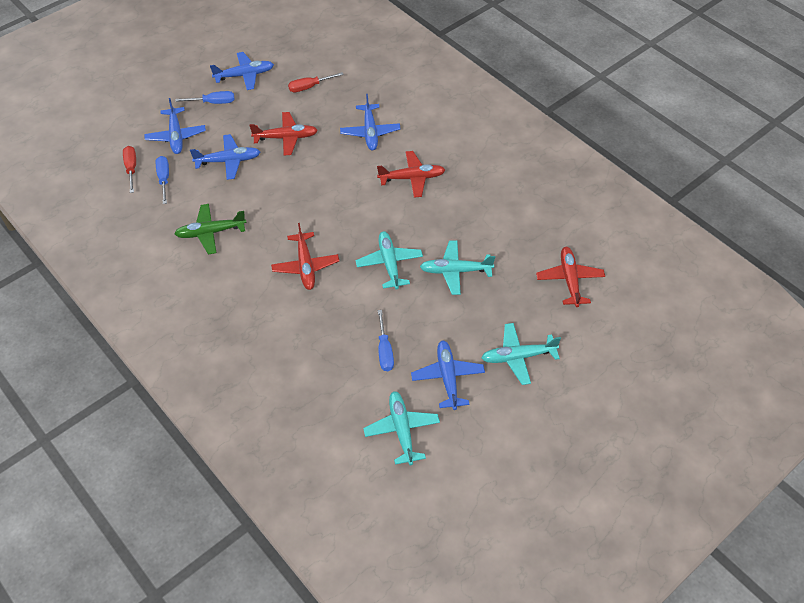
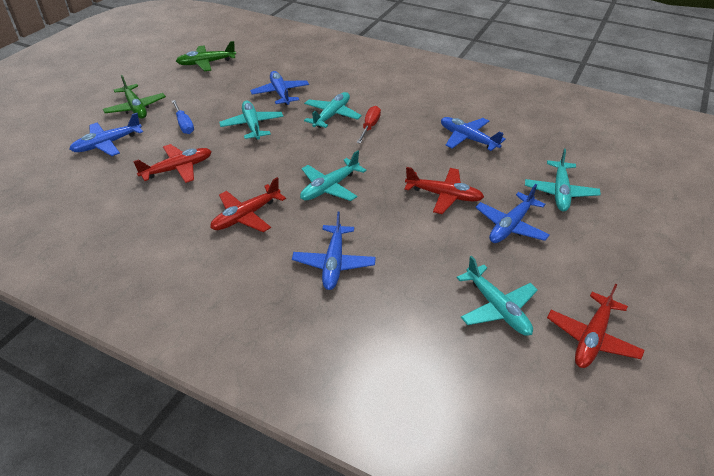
blue screwdriver: 3 -> 1
green plane: 1 -> 2
red screwdriver: 2 -> 1
turquoise plane: 4 -> 5

